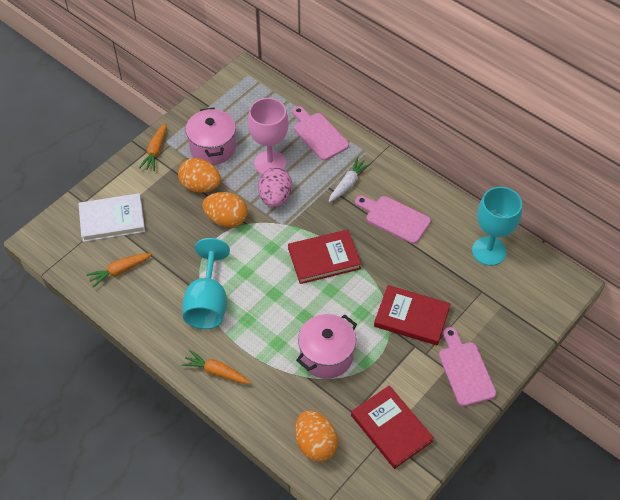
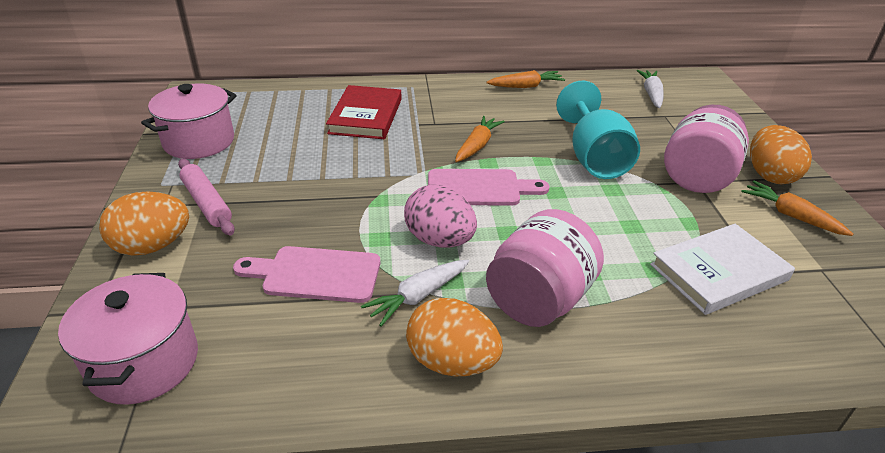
pink cutting board: 3 -> 2
pink goblet: 1 -> 0
pink jar: 0 -> 2
pink rolling pin: 0 -> 1
red book: 3 -> 1
turquoise goblet: 2 -> 1
white carrot: 1 -> 2

